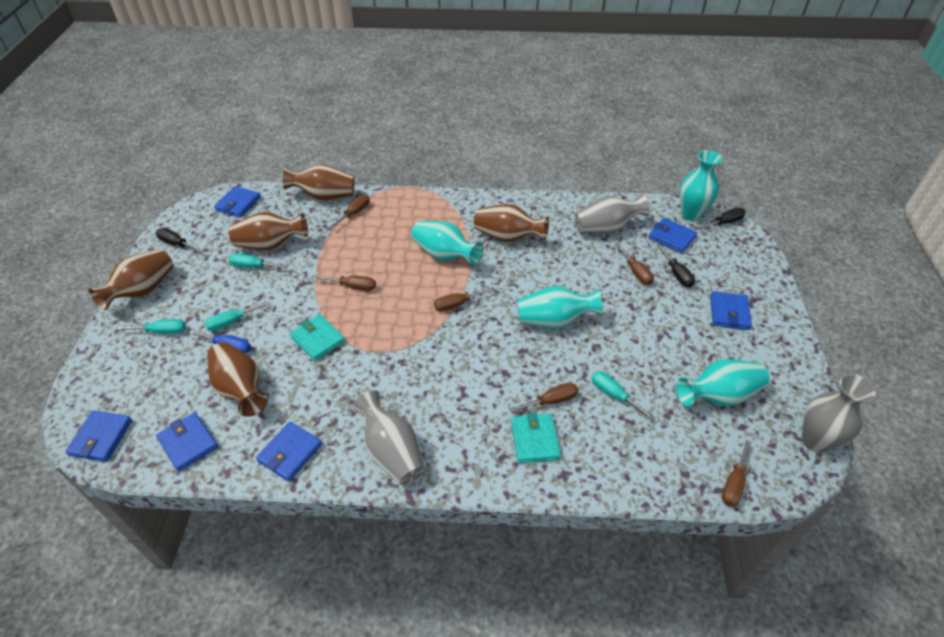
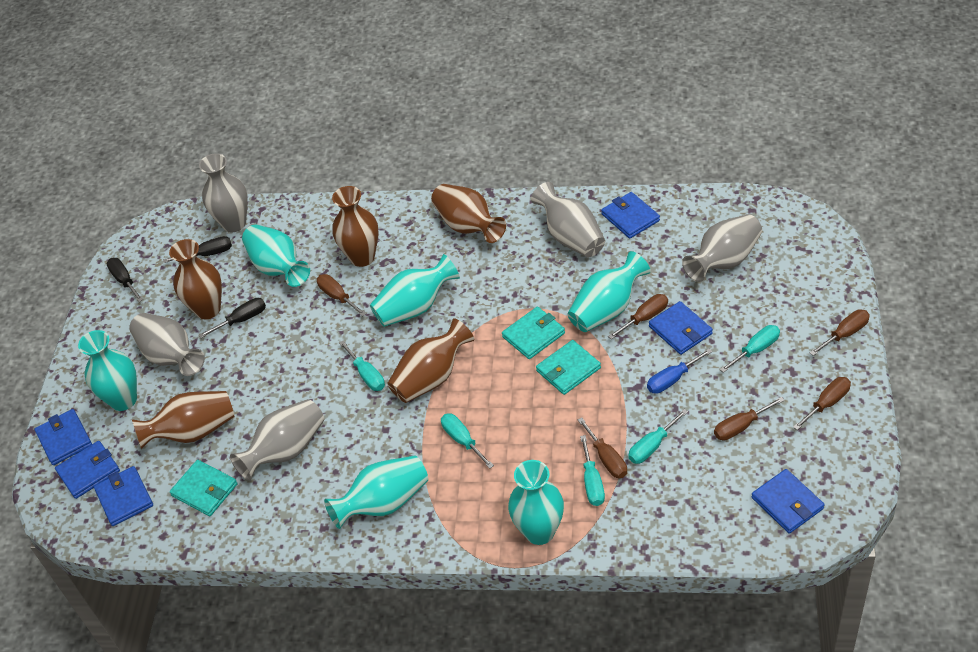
grey vase: 3 -> 5
turquoise screwdriver: 4 -> 5
turquoise vase: 4 -> 6
turquoise wallet: 2 -> 3

